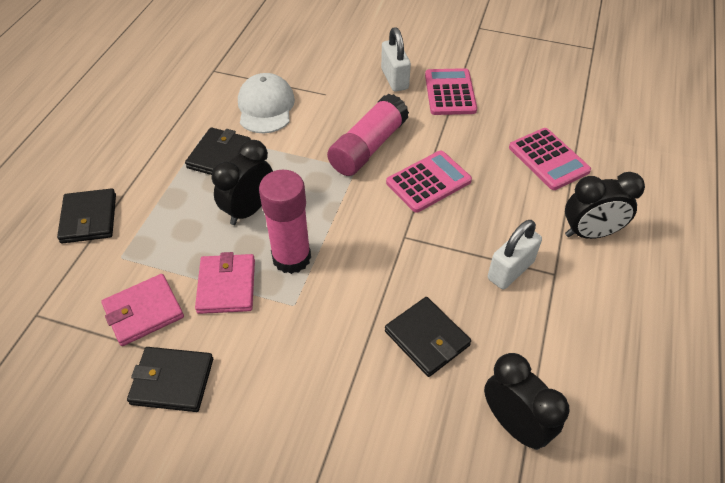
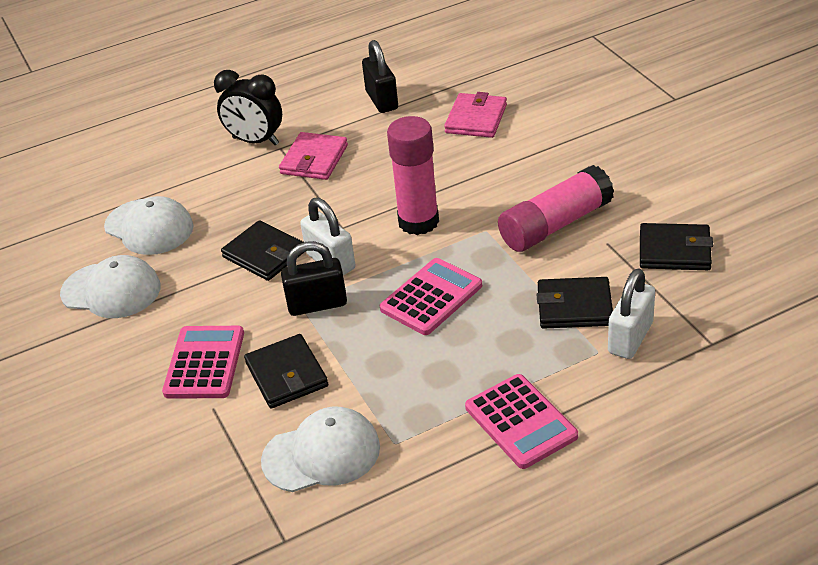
black clock: 3 -> 1
black padlock: 0 -> 2
white cap: 1 -> 3

